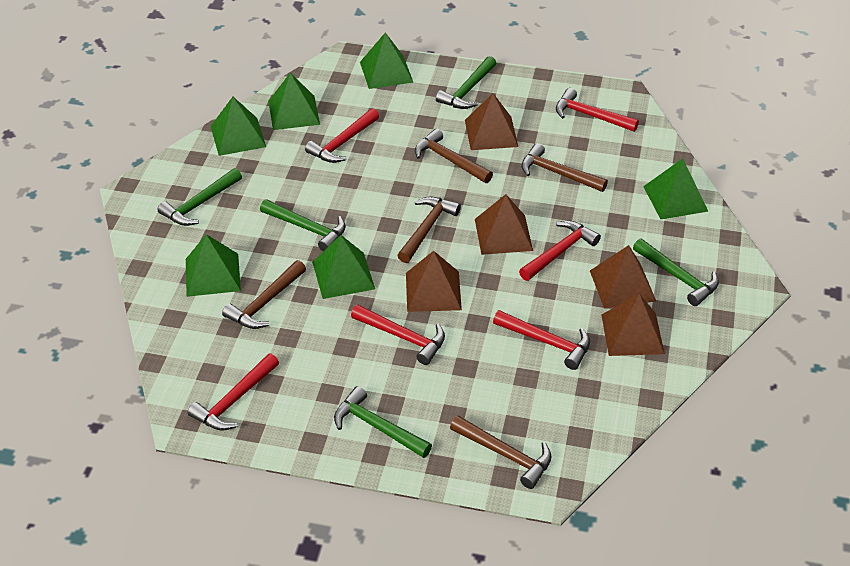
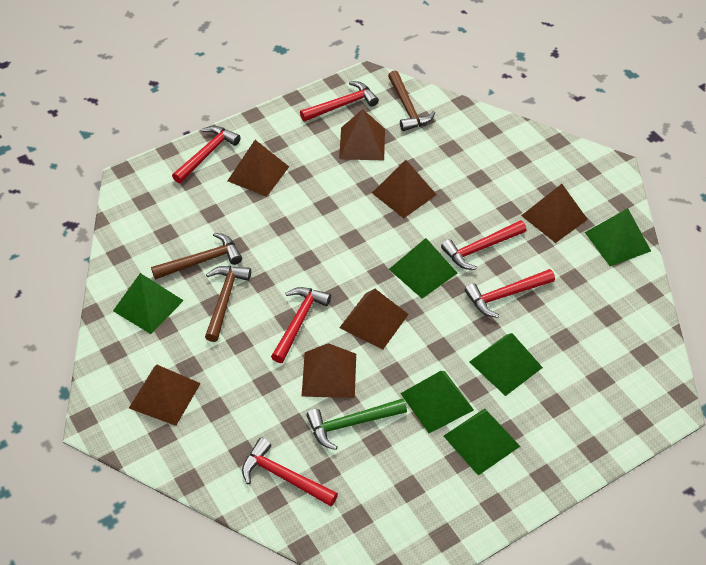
brown hammer: 5 -> 3
brown pyramid: 5 -> 7
green hammer: 5 -> 1

